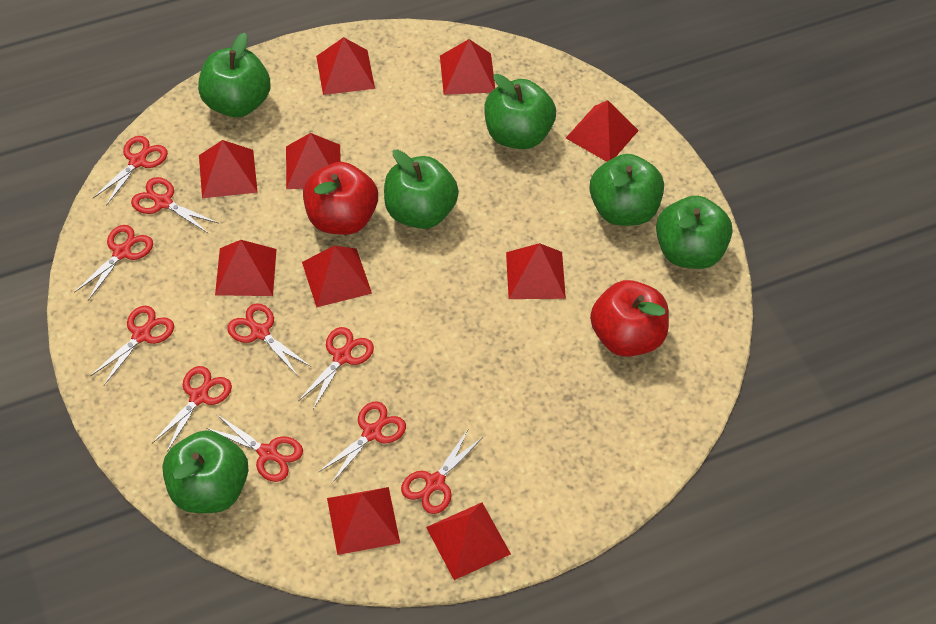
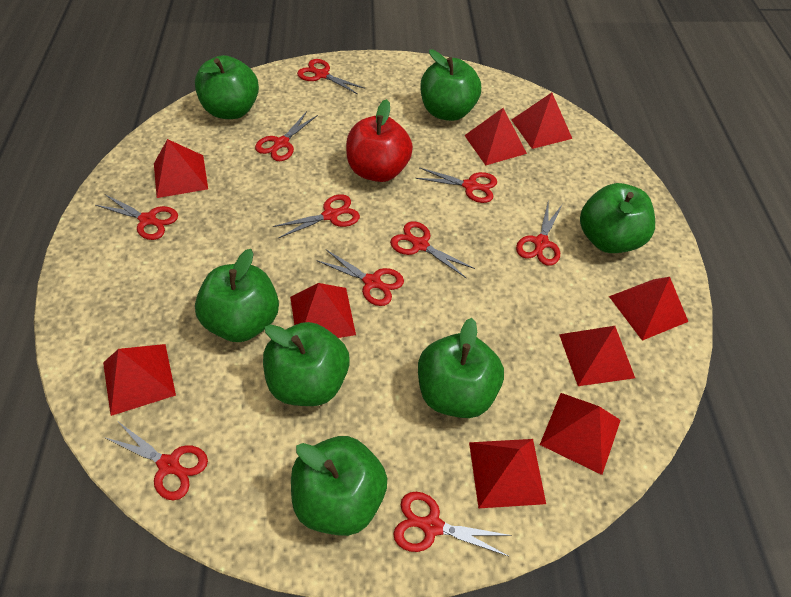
green apple: 6 -> 7
red apple: 2 -> 1
red pyramid: 10 -> 9

